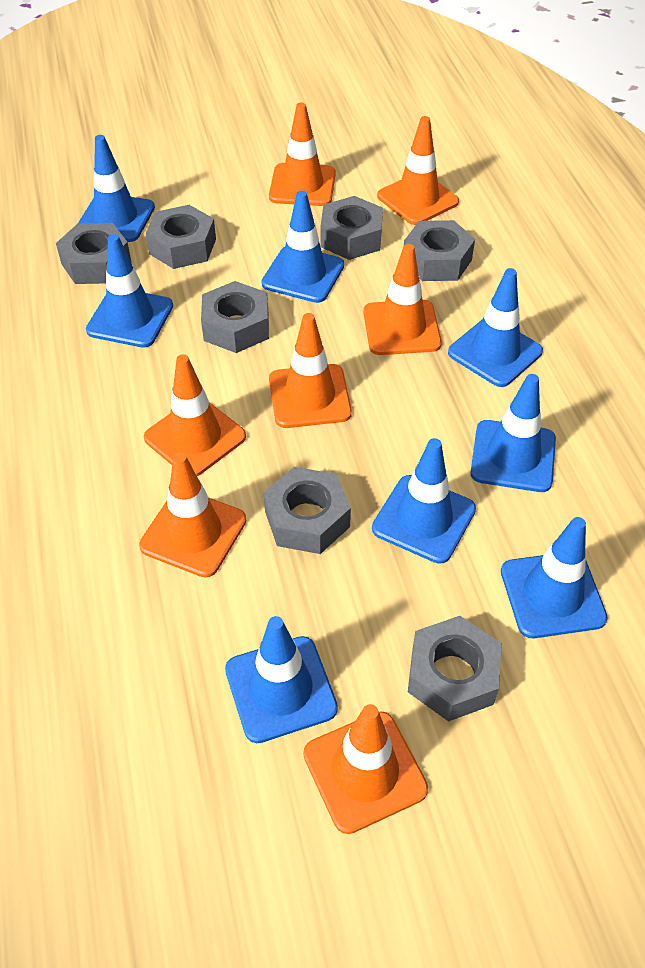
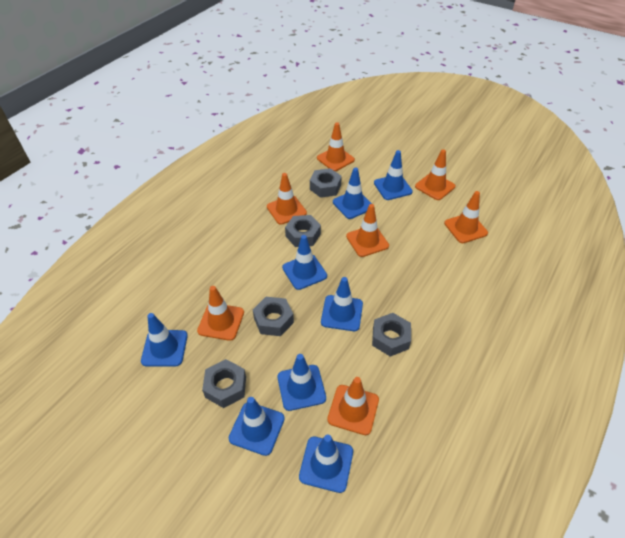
grey nut: 7 -> 5

